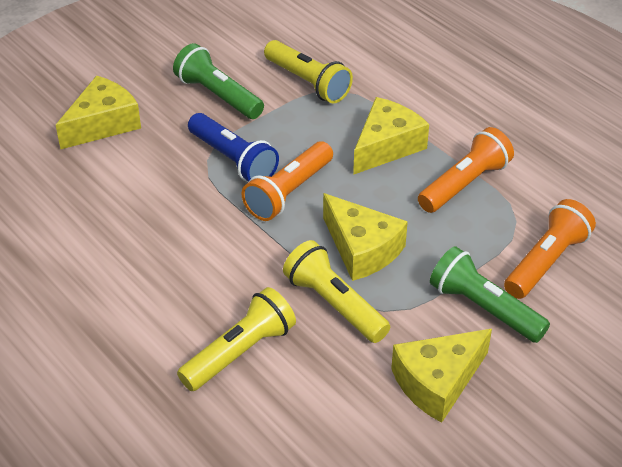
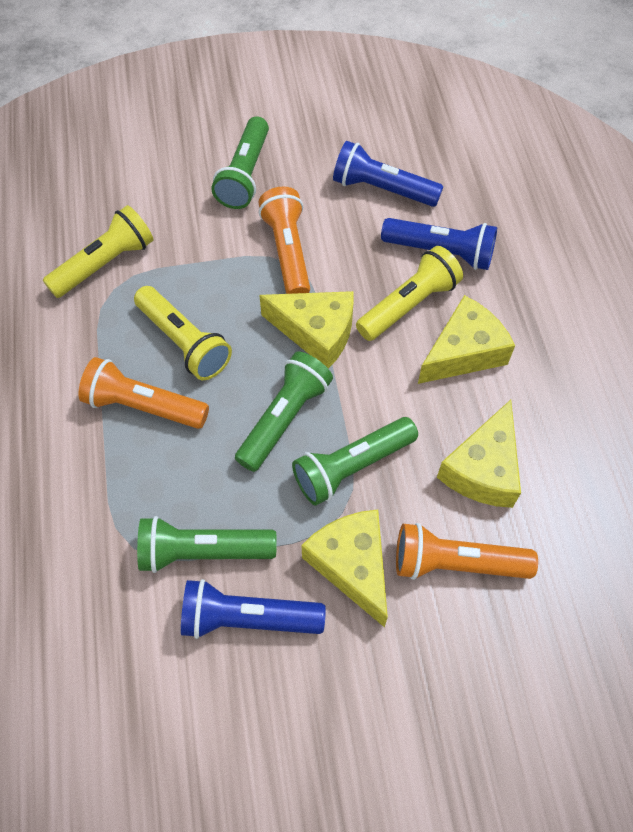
blue flashlight: 1 -> 3
green flashlight: 2 -> 4

